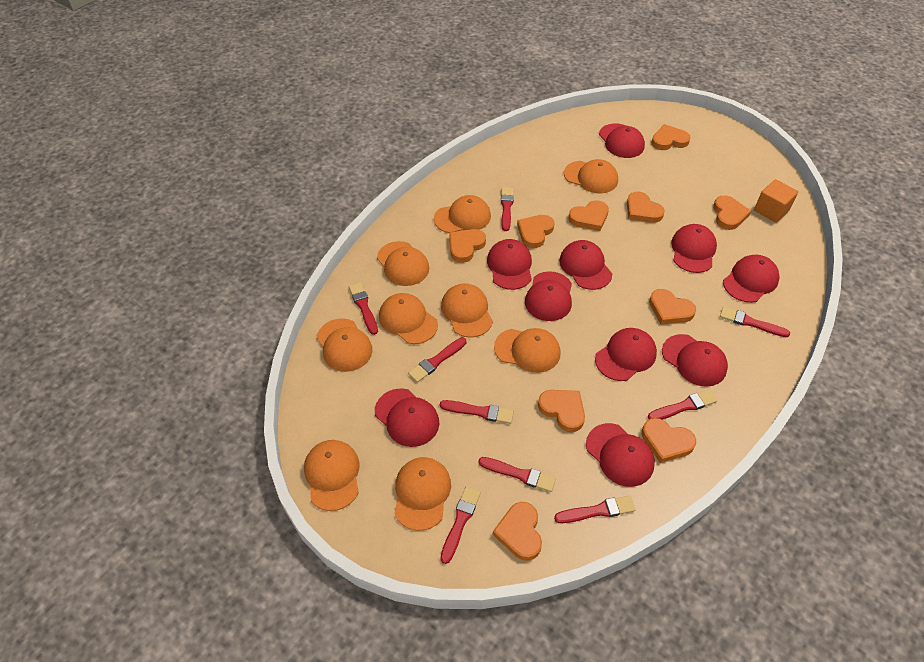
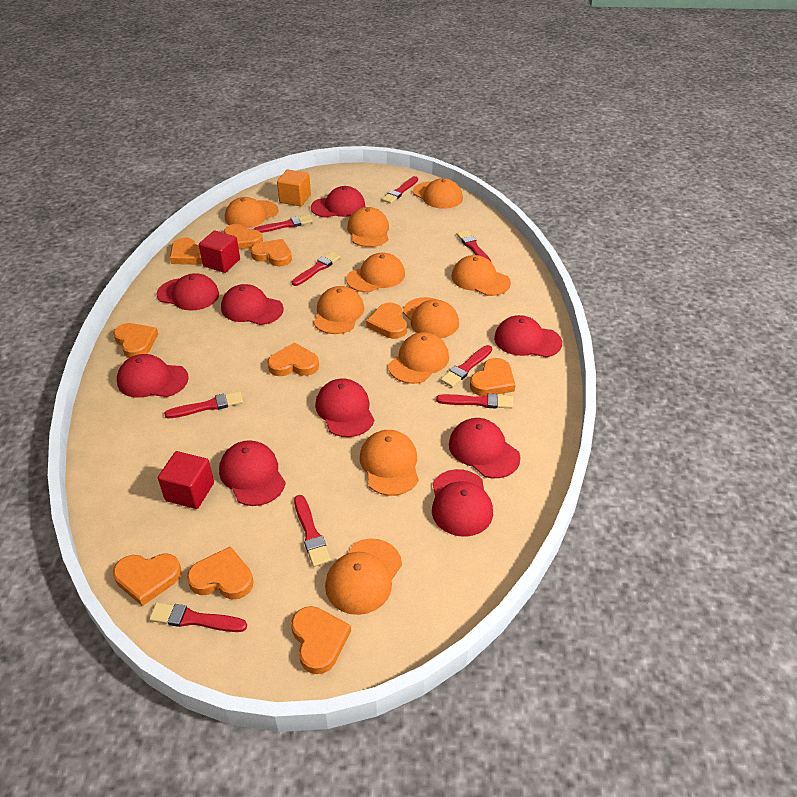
orange cap: 9 -> 10
red cap: 10 -> 9
red cube: 0 -> 2

